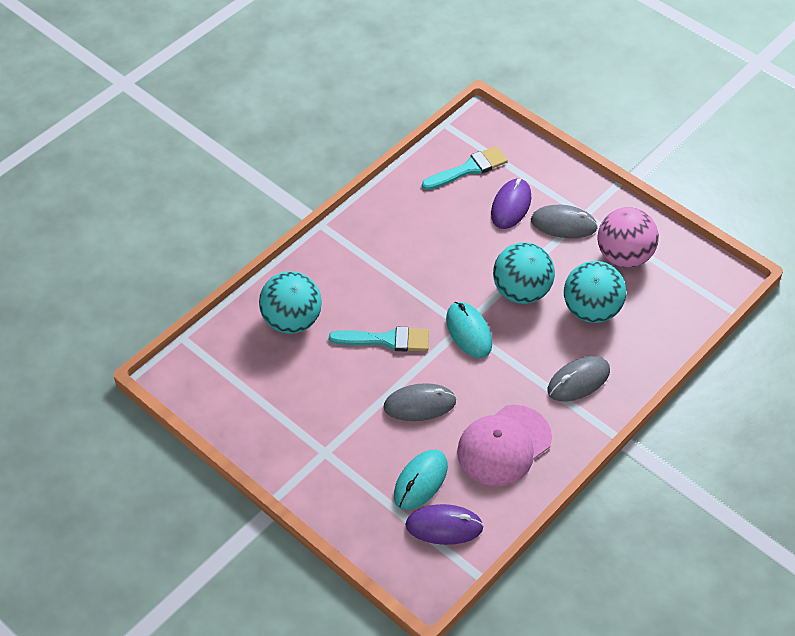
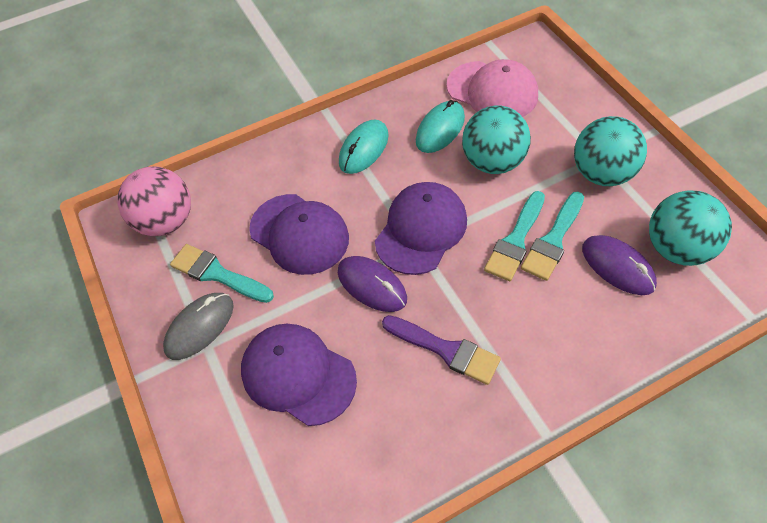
grey mouse: 3 -> 1
purple brush: 0 -> 1
purple cap: 0 -> 3
turquoise brush: 2 -> 3

